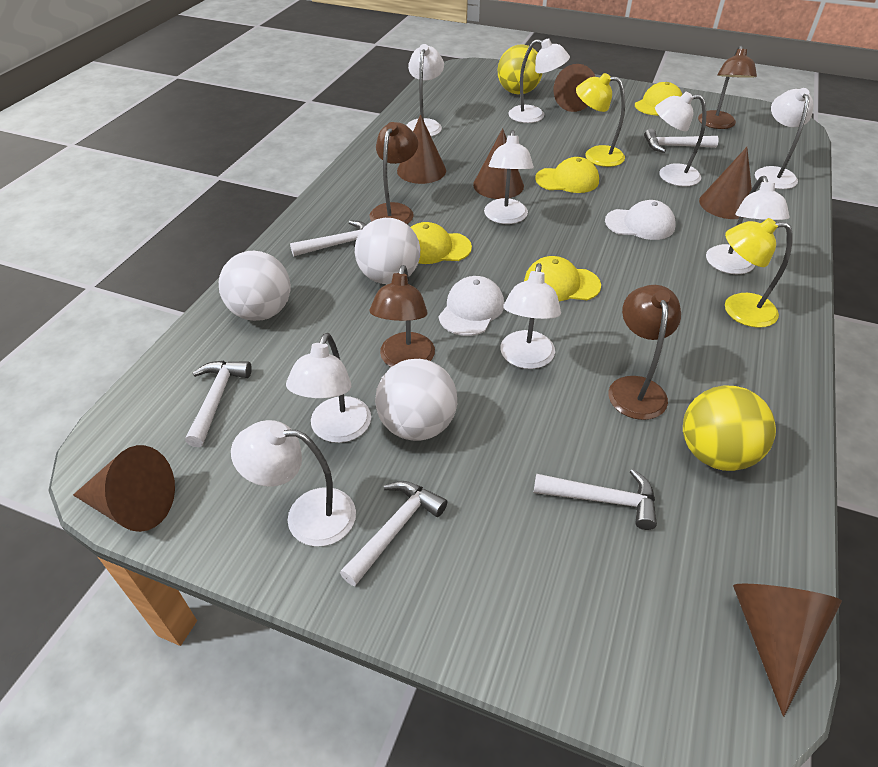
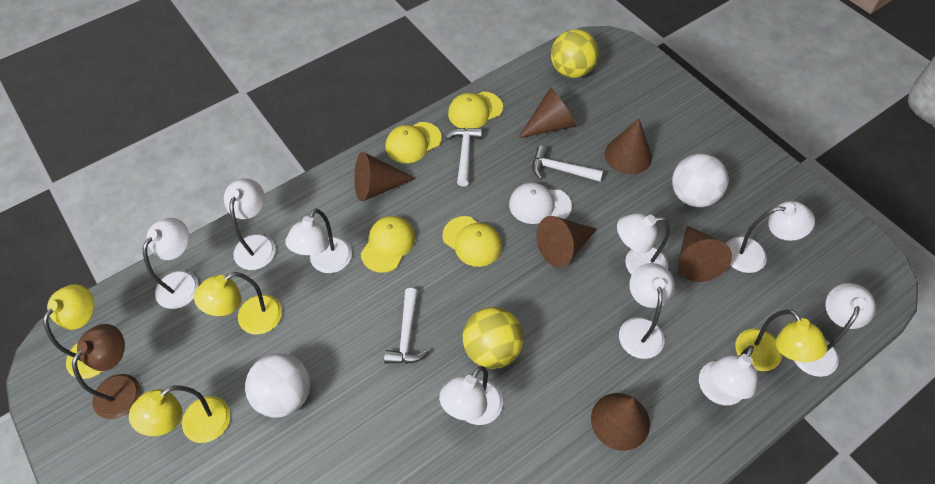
brown lamp: 4 -> 1
white ball: 3 -> 2
white cap: 2 -> 1
white hammer: 5 -> 3
yellow lamp: 2 -> 4

